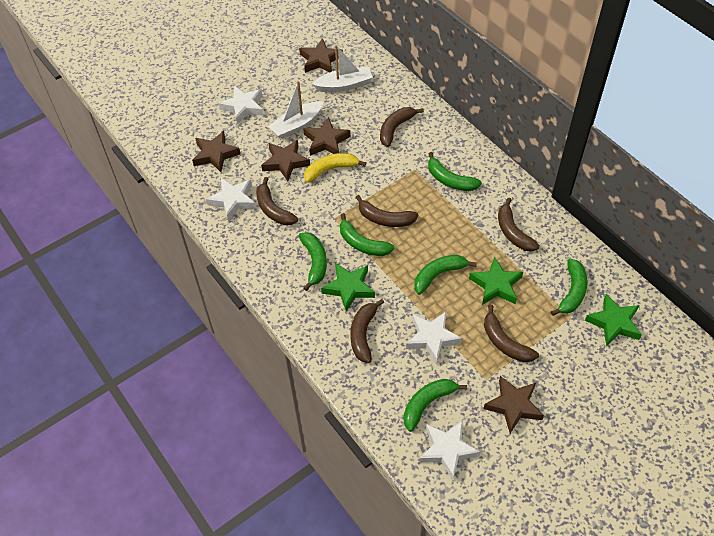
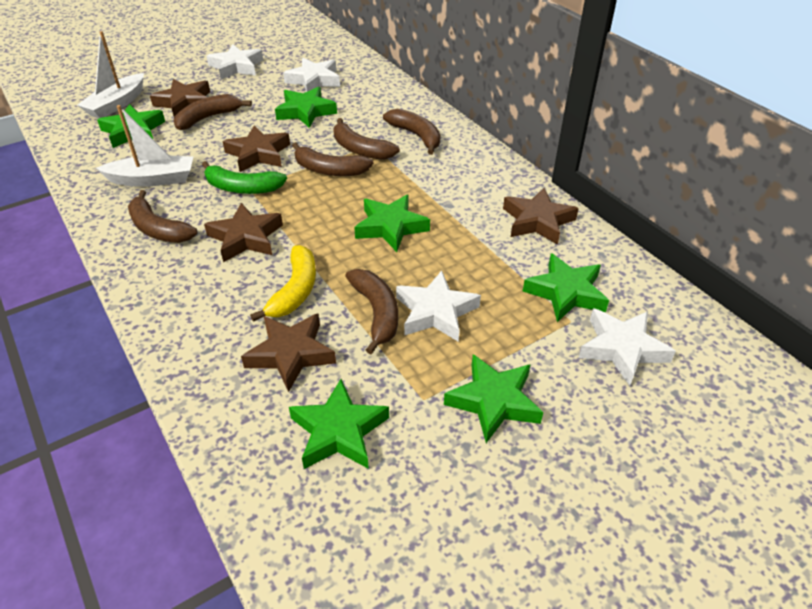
green banana: 6 -> 1
green star: 3 -> 6

